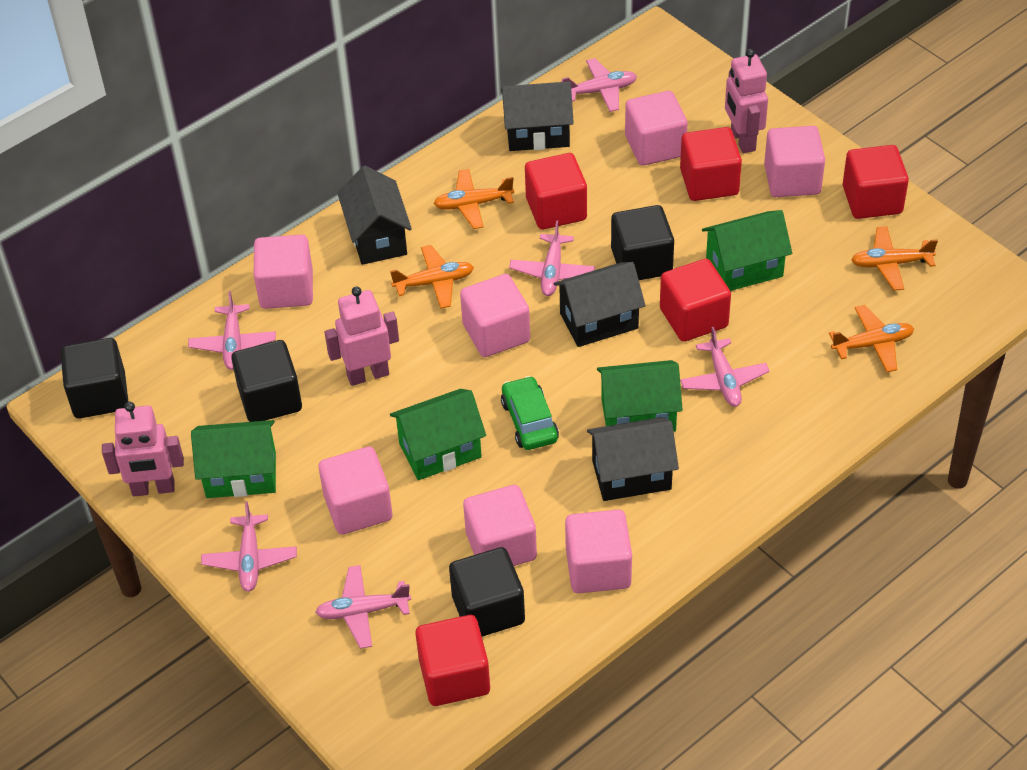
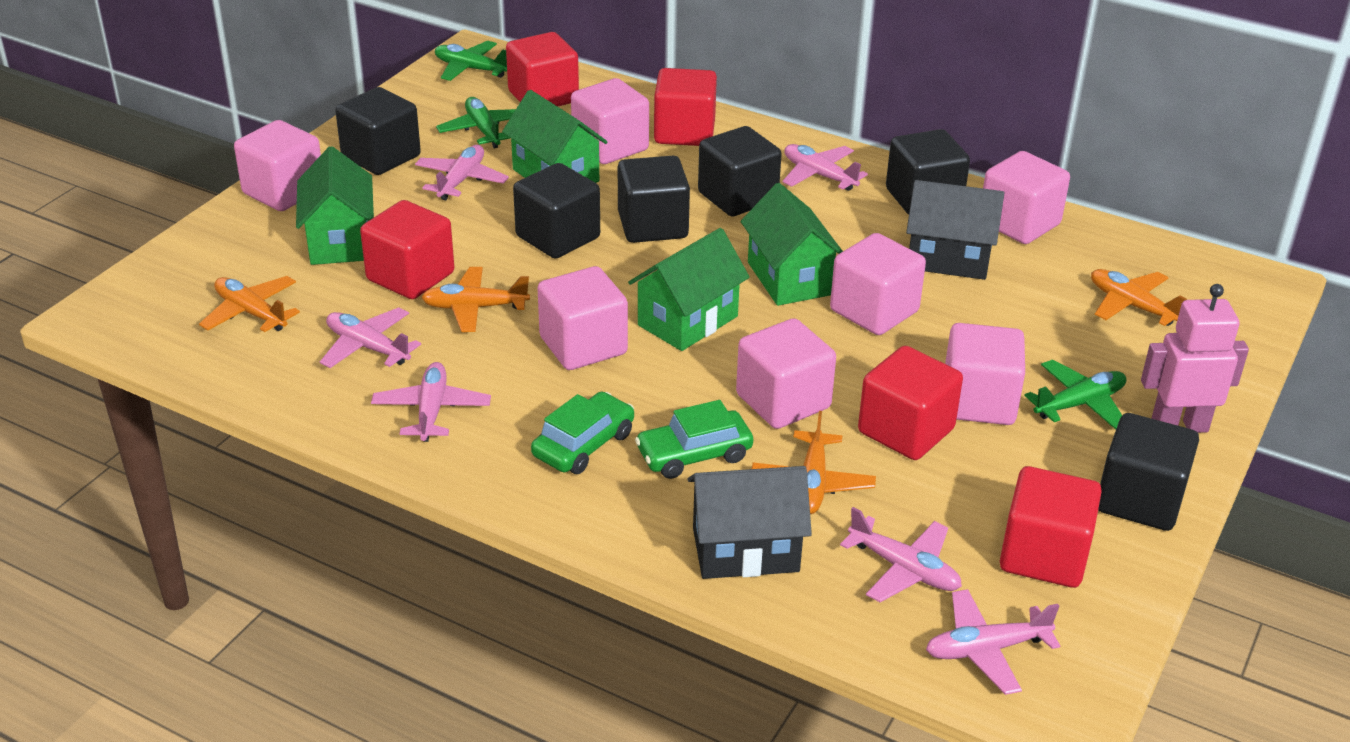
black cube: 4 -> 6
black house: 4 -> 2
green car: 1 -> 2
green plane: 0 -> 3
pink robot: 3 -> 1

